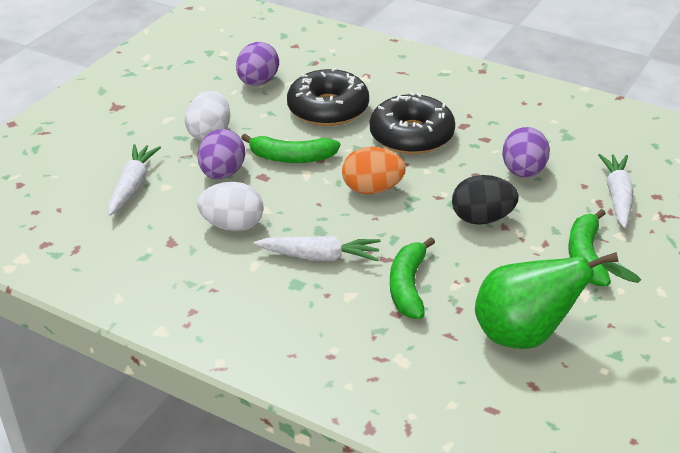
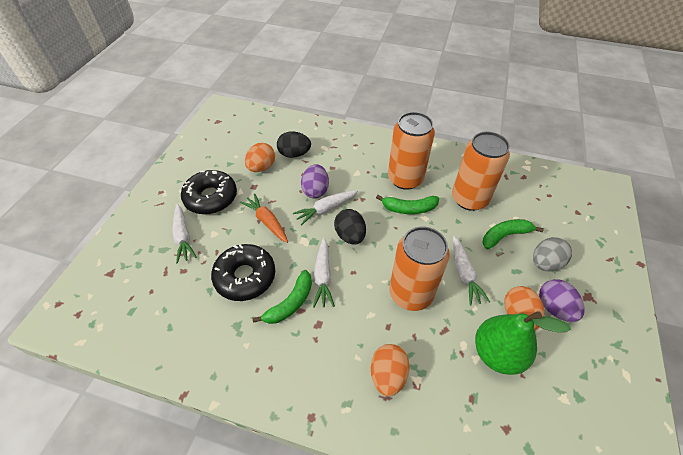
black egg: 1 -> 2
grey egg: 0 -> 1
orange can: 0 -> 3
orange carrot: 0 -> 1
orange egg: 1 -> 3
purple egg: 3 -> 2
white carrot: 3 -> 4
white egg: 2 -> 0

